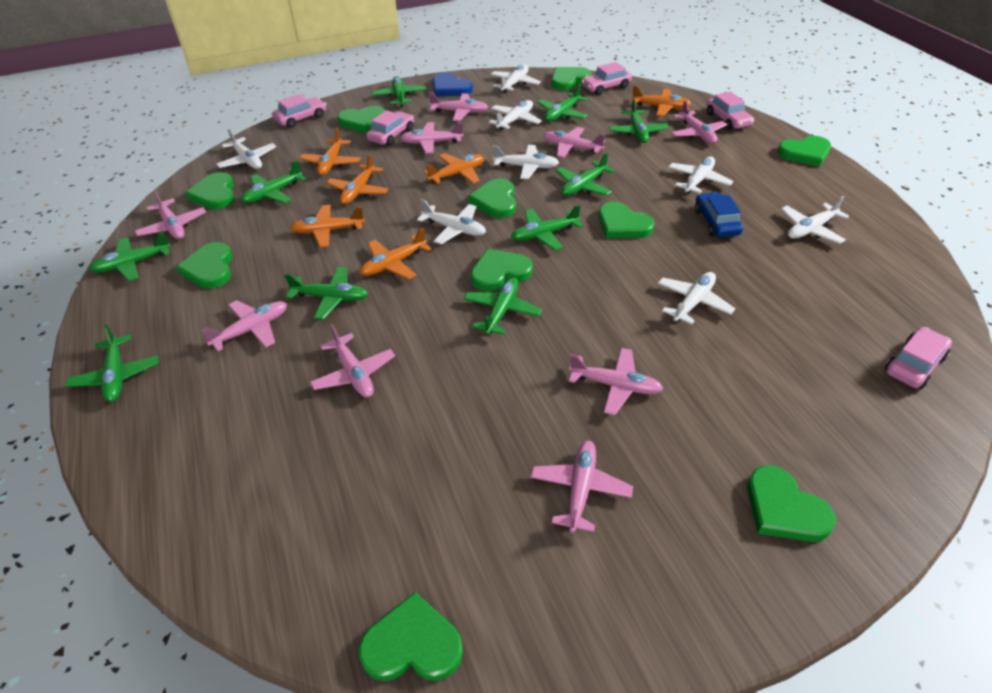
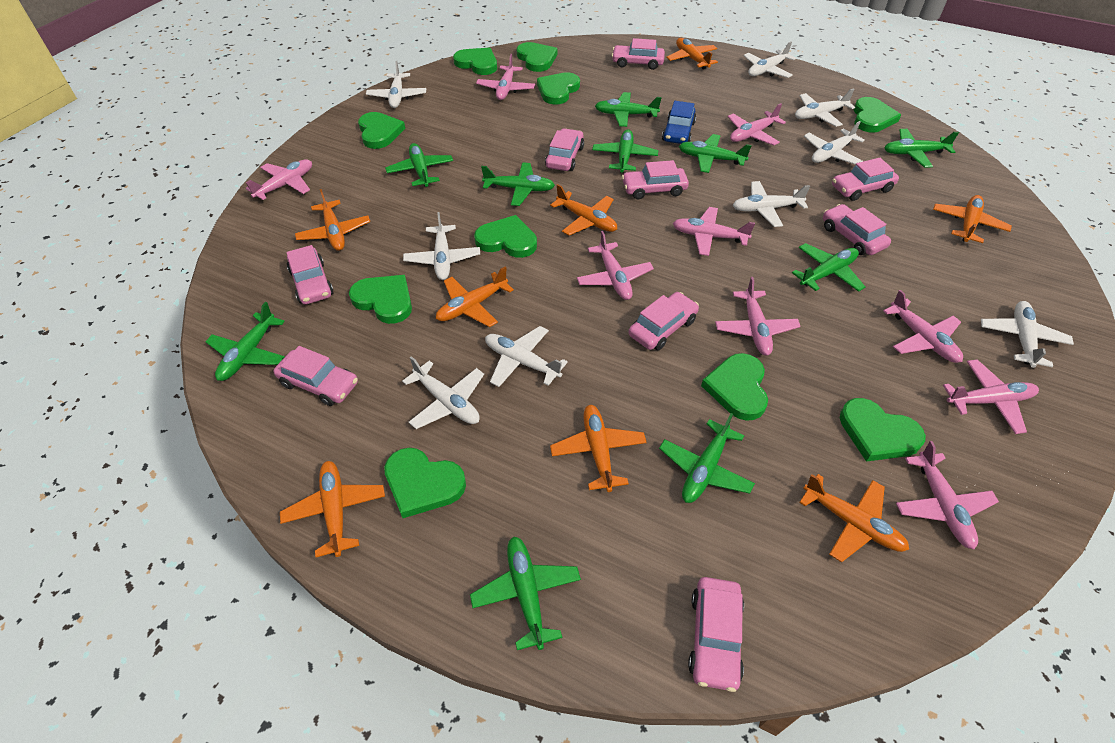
blue heart: 1 -> 0
orange plane: 6 -> 8
pink car: 5 -> 9
white plane: 8 -> 9

